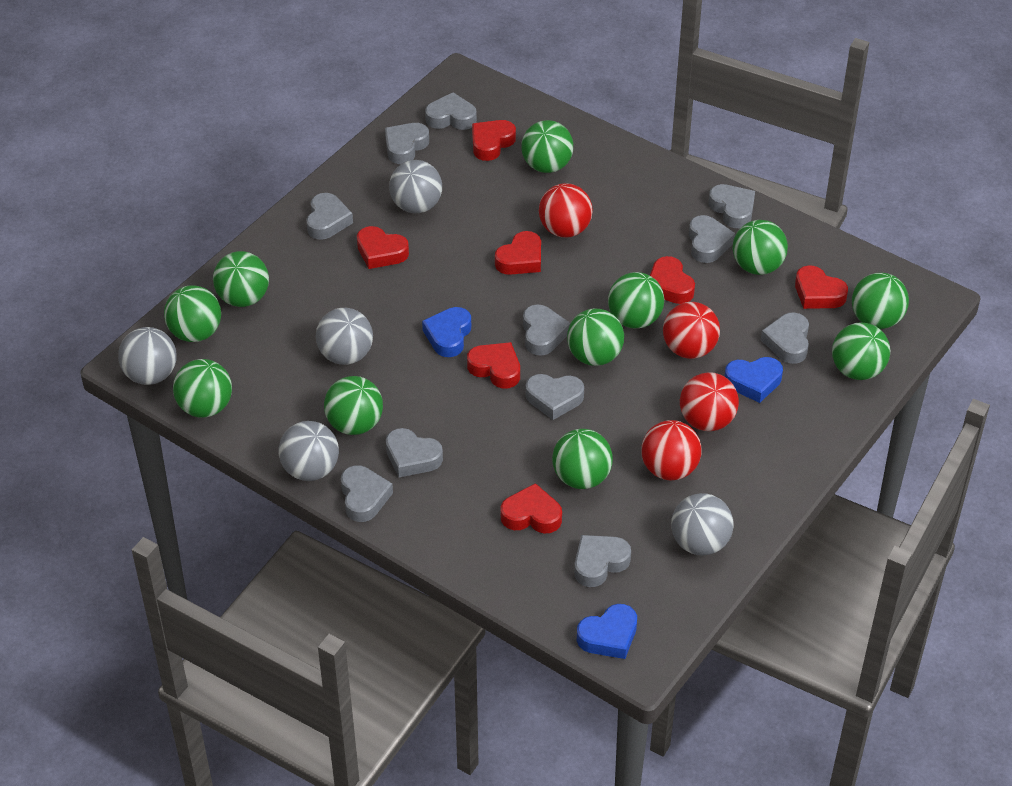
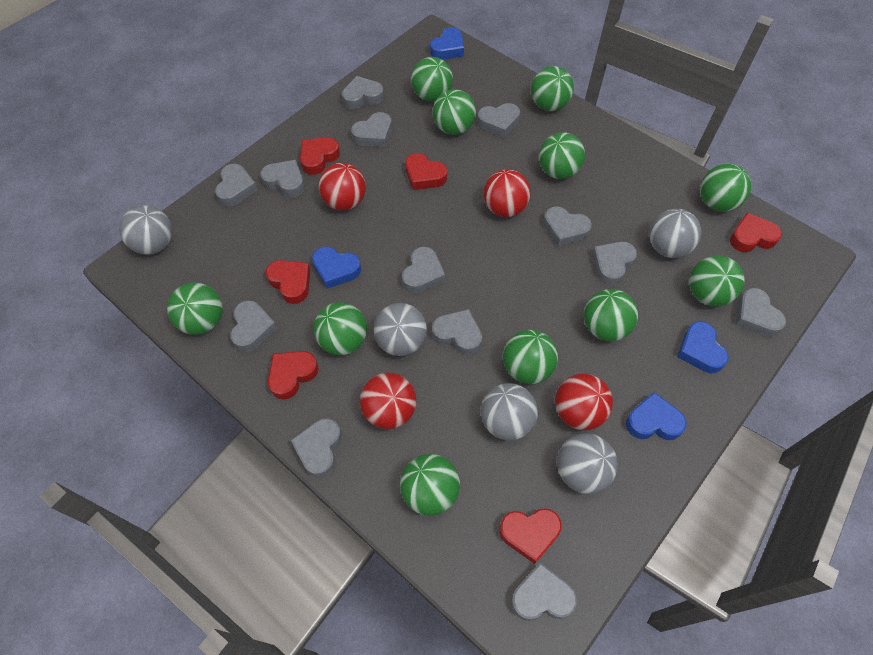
blue heart: 3 -> 4
grey heart: 11 -> 13
red heart: 7 -> 6

